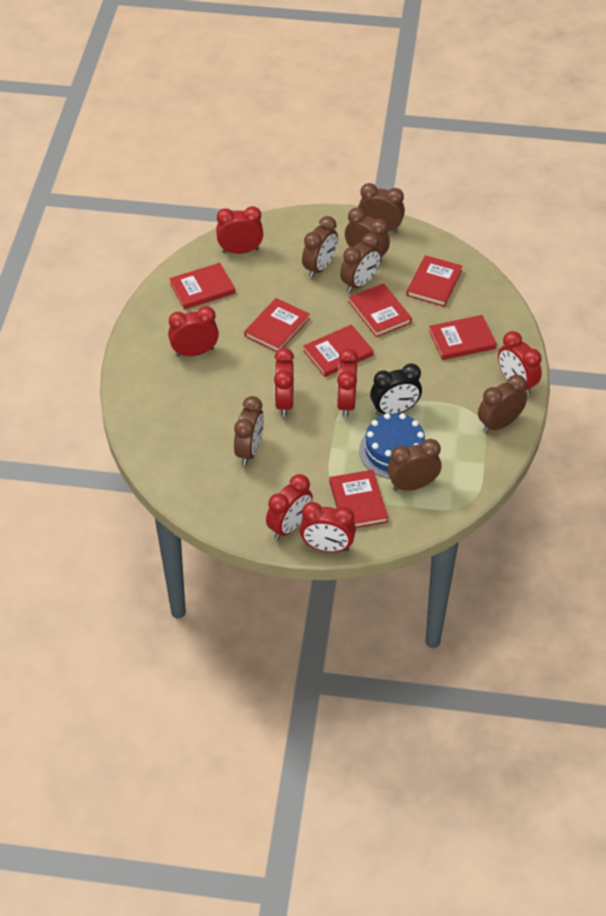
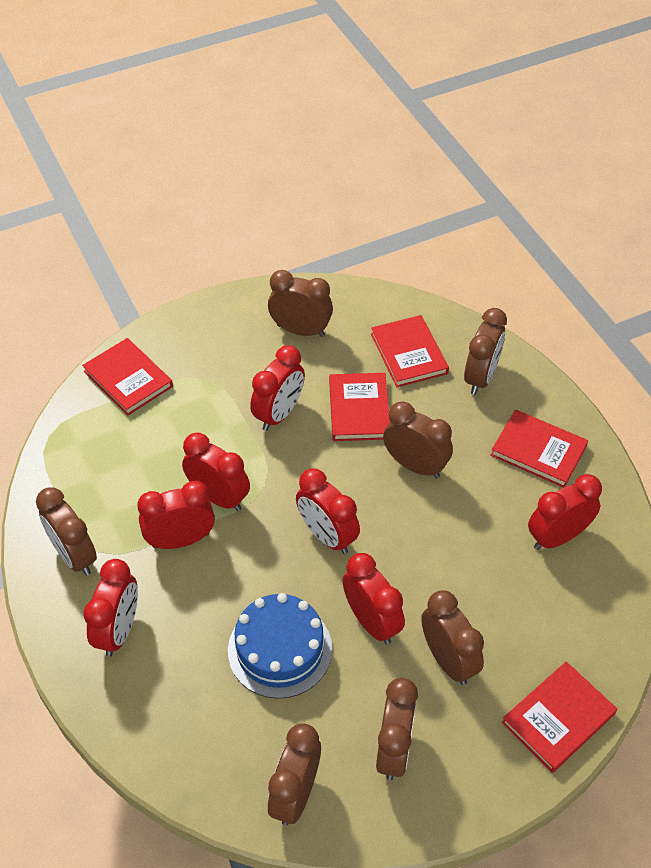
black clock: 1 -> 0
red book: 7 -> 5

